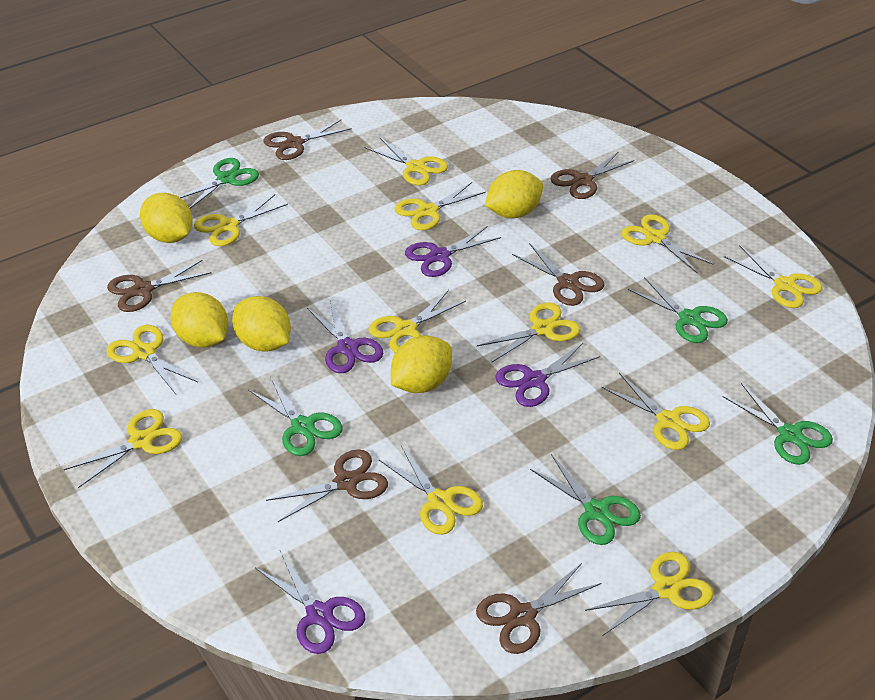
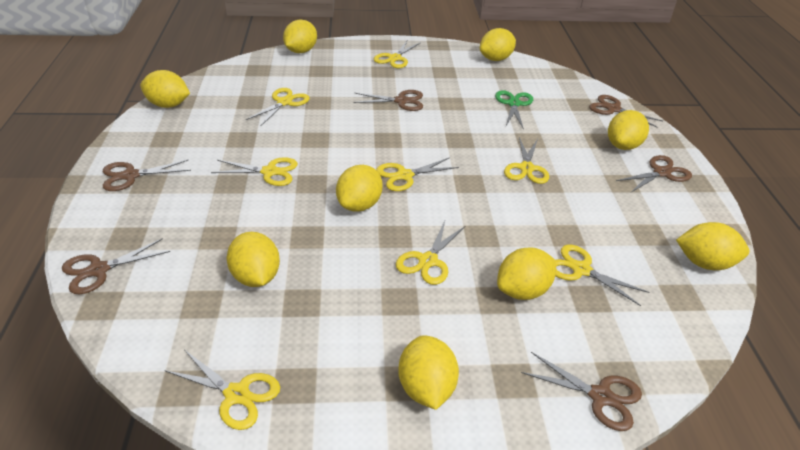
green scissors: 5 -> 1
purple scissors: 4 -> 0
yellow lemon: 5 -> 9
yellow scissors: 12 -> 8

